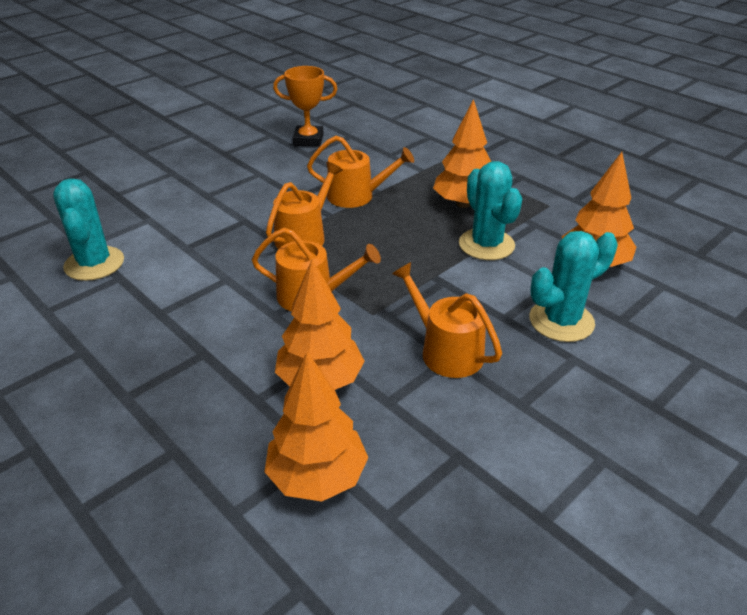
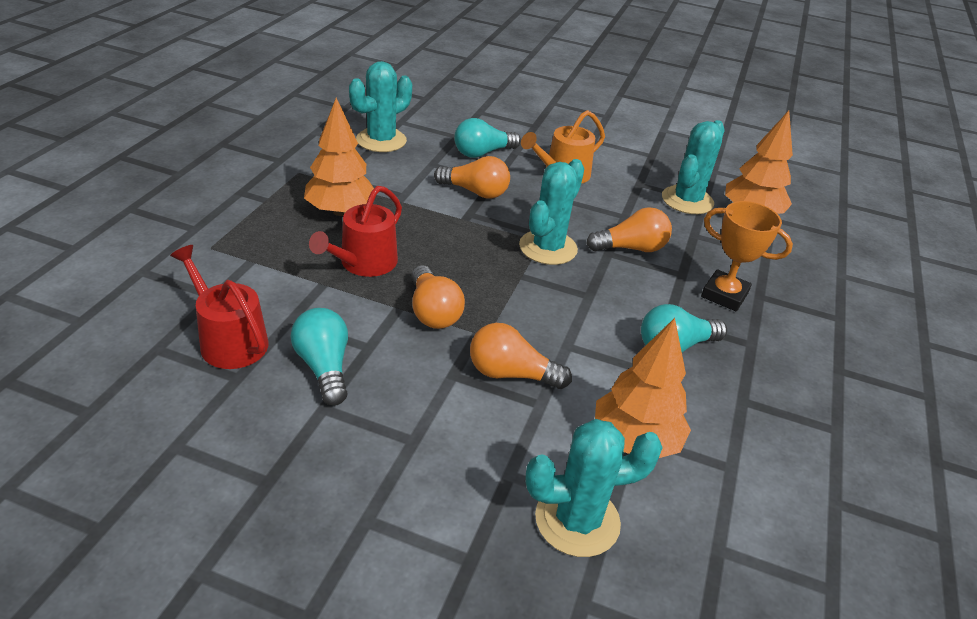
orange light bulb: 0 -> 4
orange tree: 4 -> 3
orange watering can: 4 -> 1
red watering can: 0 -> 2
turquoise cactus: 3 -> 4
turquoise light bulb: 0 -> 3

